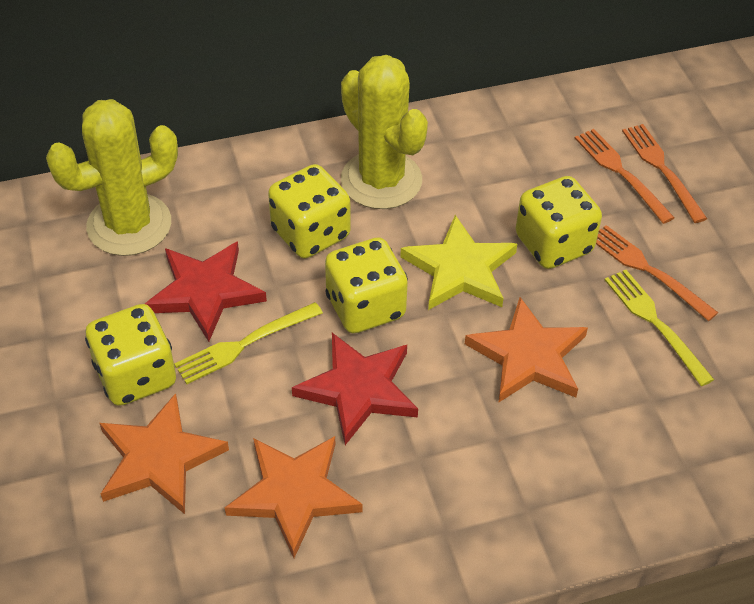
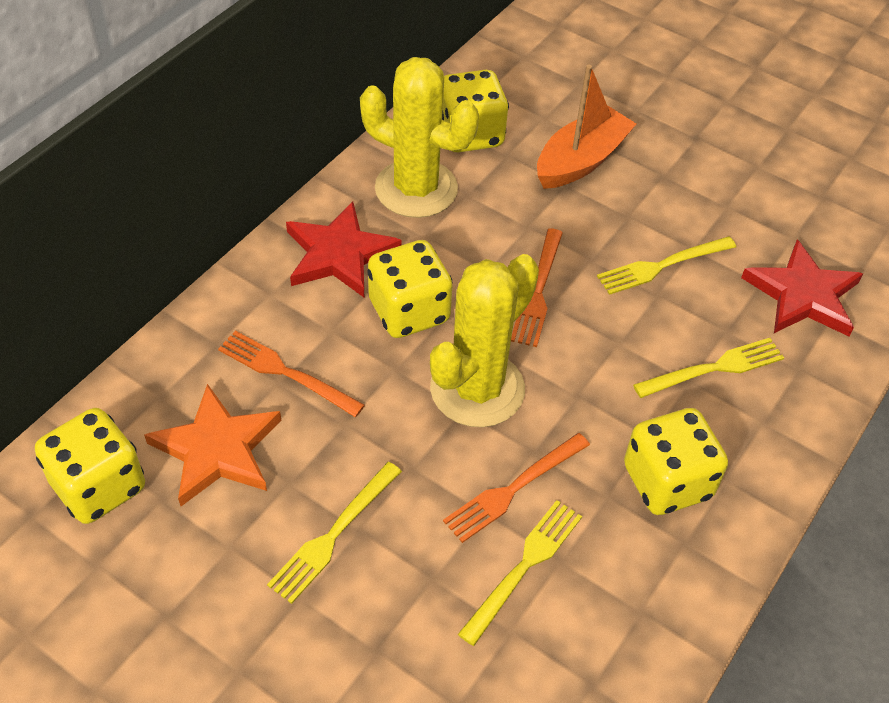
orange boat: 0 -> 1
orange star: 3 -> 1
yellow fork: 2 -> 4
yellow star: 1 -> 0

